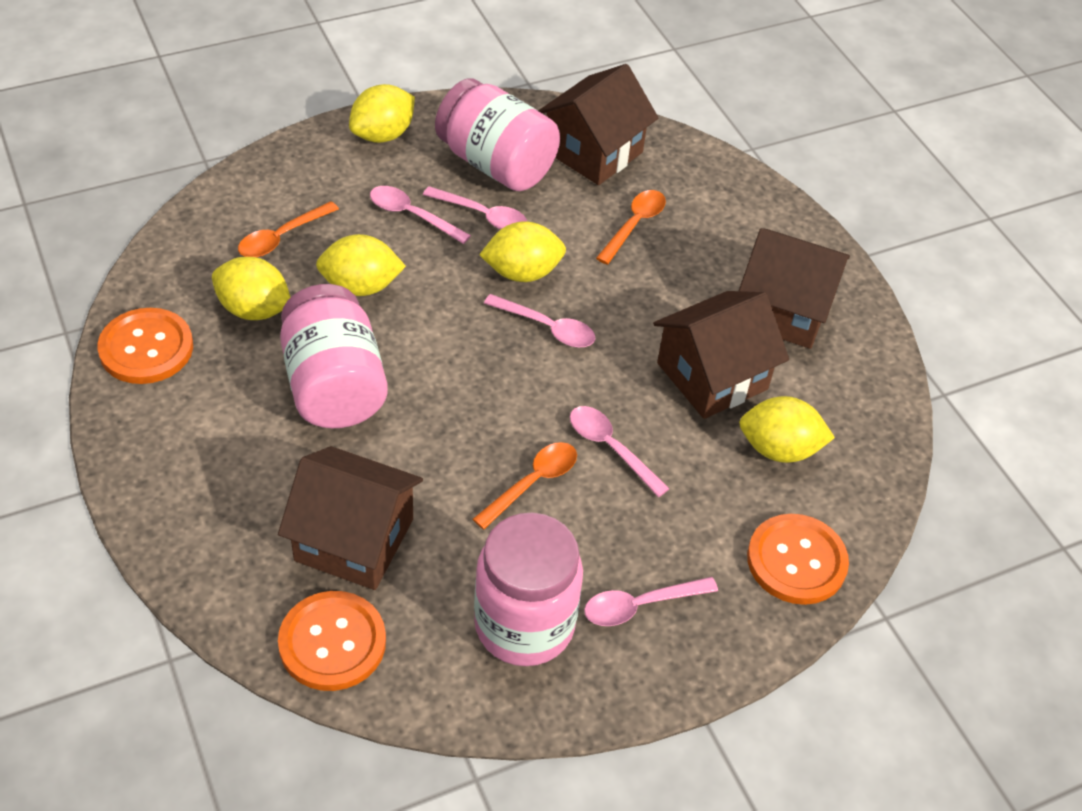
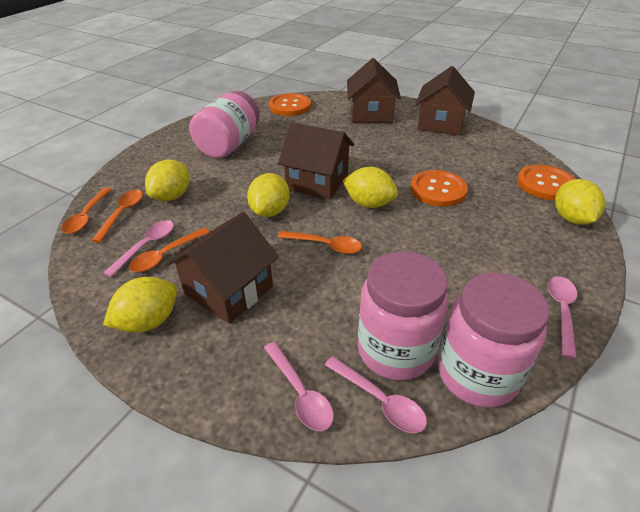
orange spoon: 3 -> 4
pink spoon: 5 -> 4

